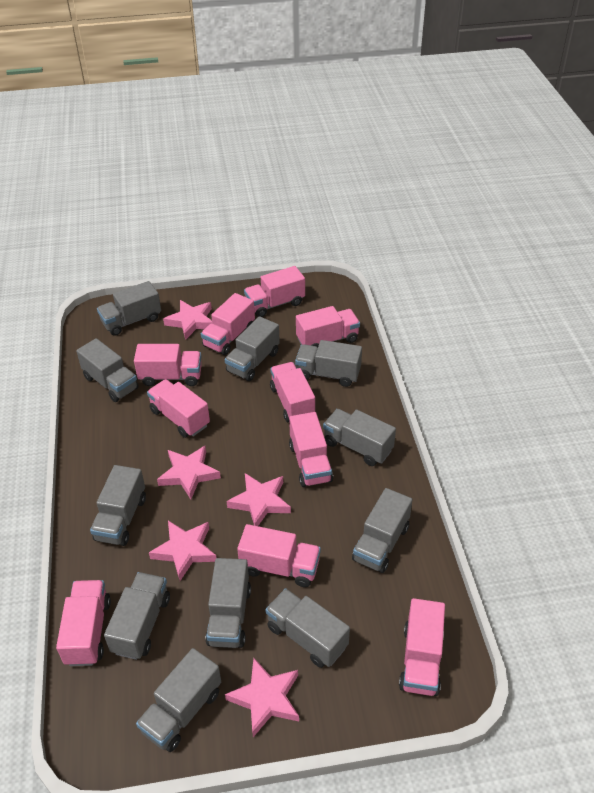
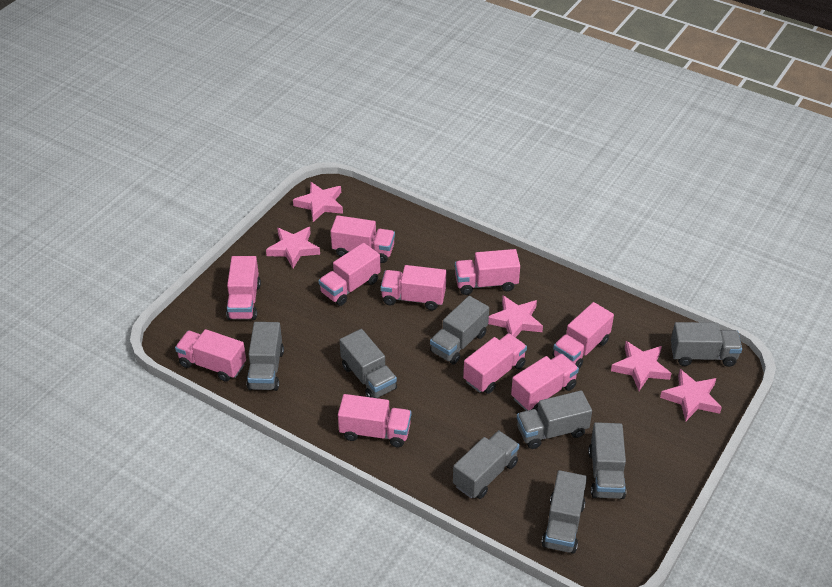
grey truck: 11 -> 8

